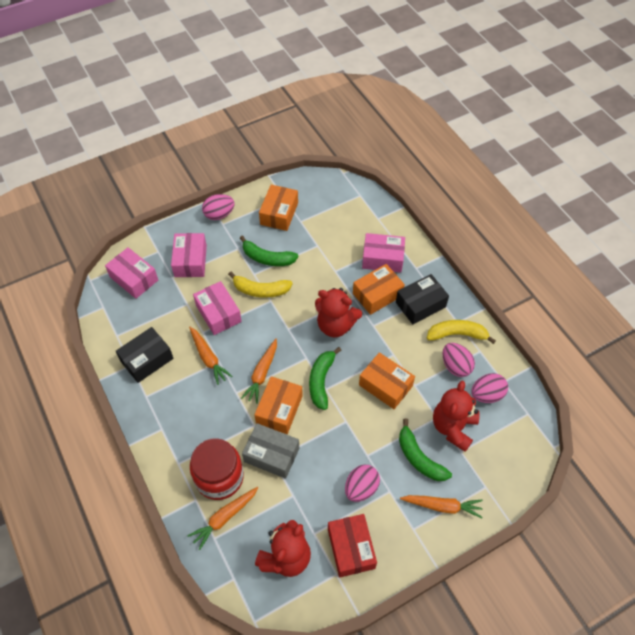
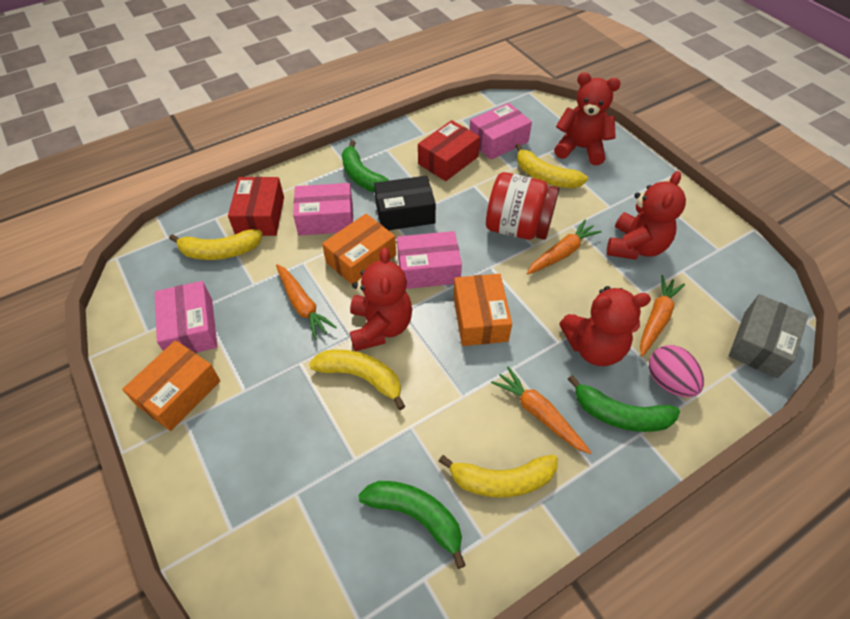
black box: 2 -> 1
orange box: 4 -> 3
pink egg: 4 -> 1
red box: 1 -> 2
red teddy bear: 3 -> 4
yellow banana: 2 -> 4

